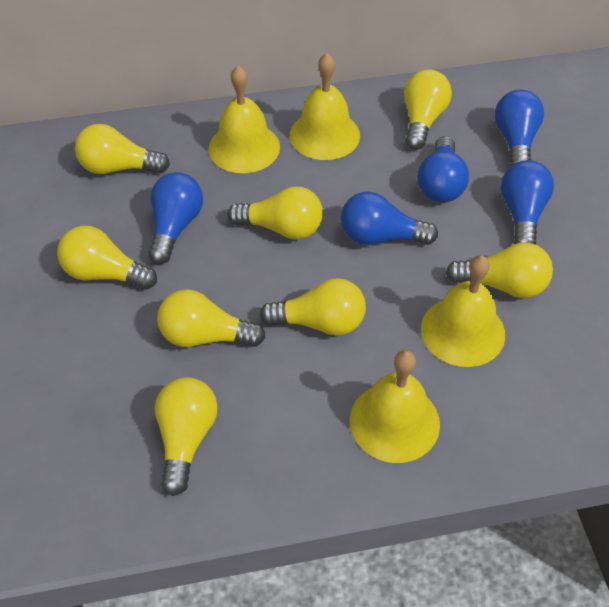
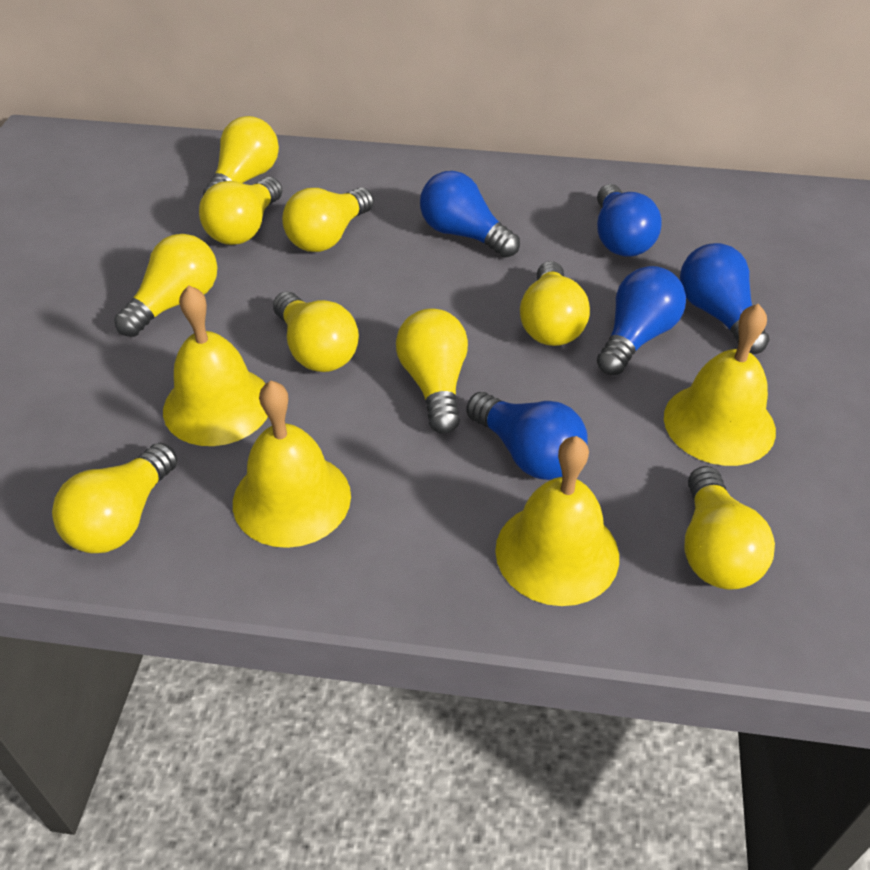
yellow light bulb: 8 -> 9

